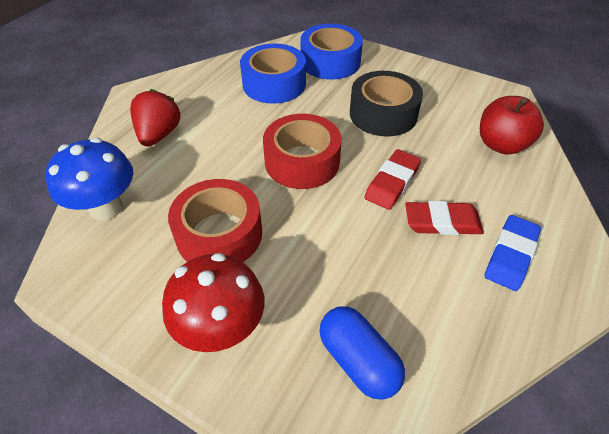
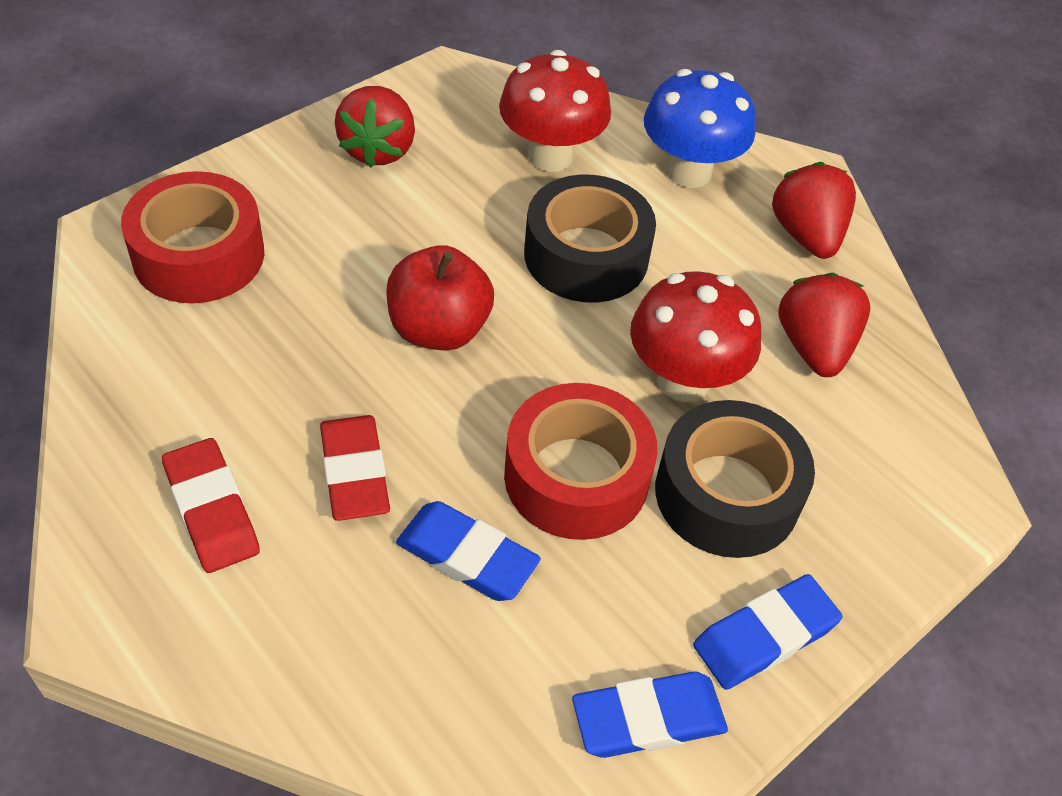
black tape: 1 -> 2
blue capsule: 1 -> 0
blue eraser: 1 -> 3
blue tape: 2 -> 0
red mushroom: 1 -> 2
red strawberry: 1 -> 3

